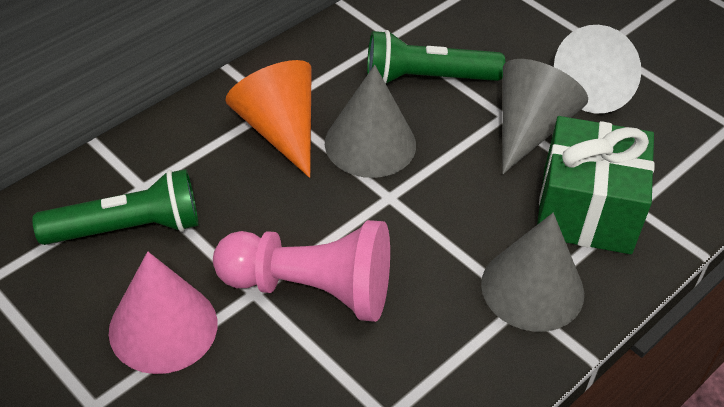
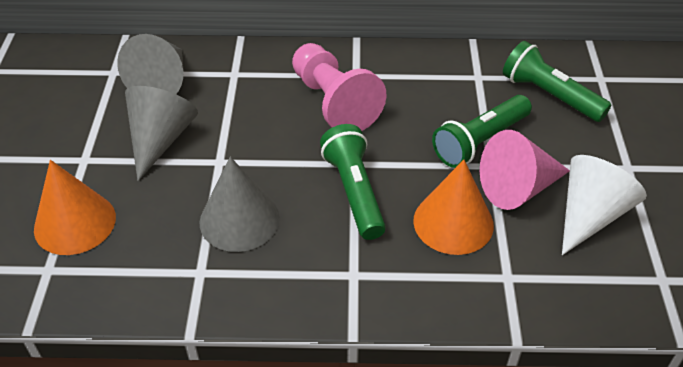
green flashlight: 2 -> 3
green gift: 1 -> 0
orange cone: 1 -> 2

